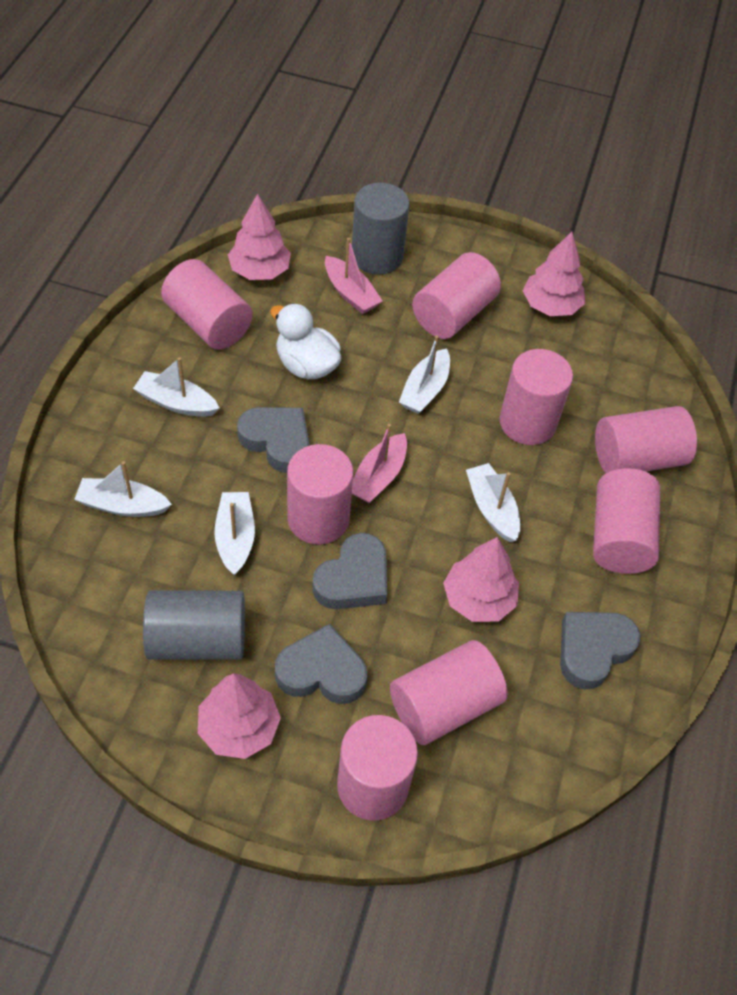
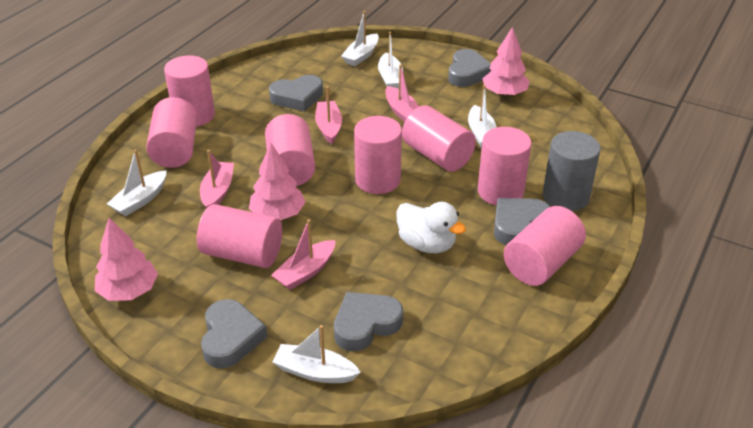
grey cylinder: 2 -> 1
grey heart: 4 -> 5
pink boat: 2 -> 4
pink tree: 4 -> 3

